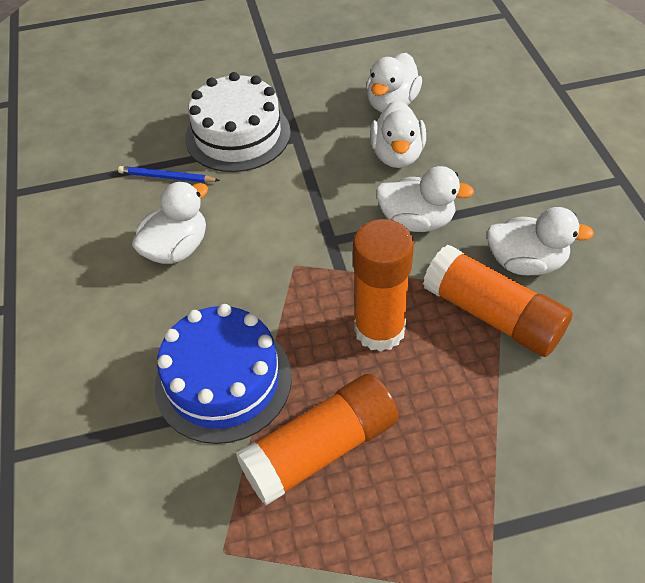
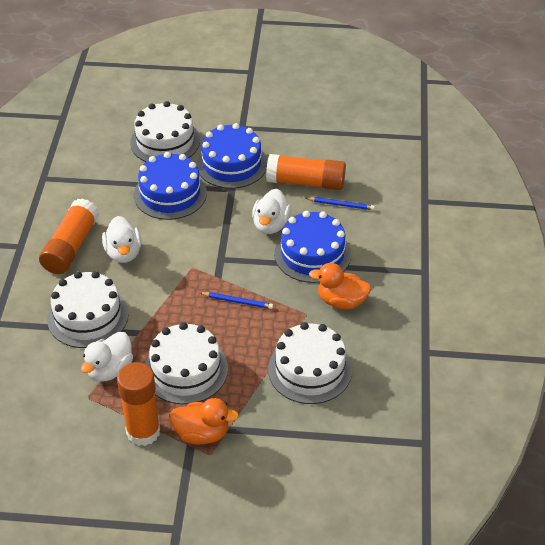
blue cake: 1 -> 3
blue pencil: 1 -> 2
orange duck: 0 -> 2
white cake: 1 -> 4
white duck: 5 -> 3

